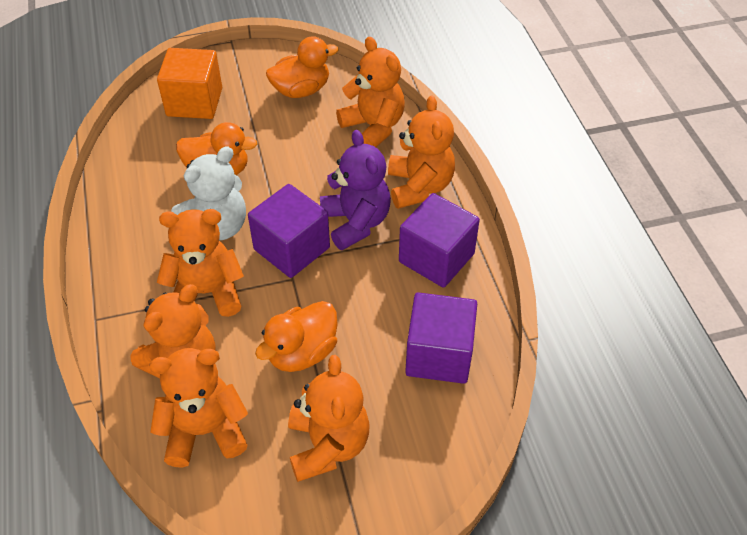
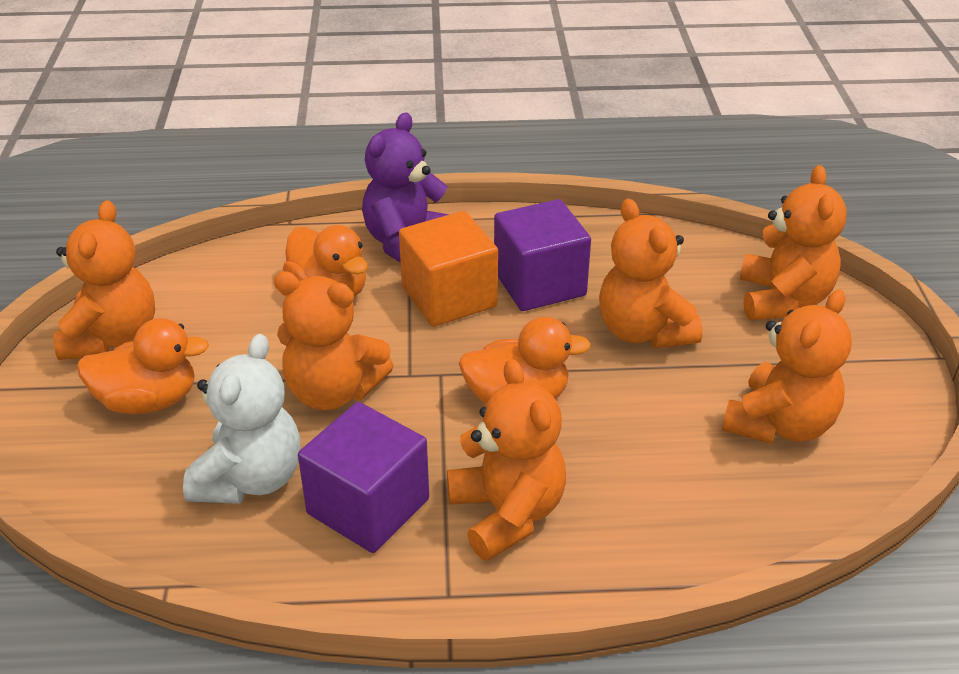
purple cube: 3 -> 2

